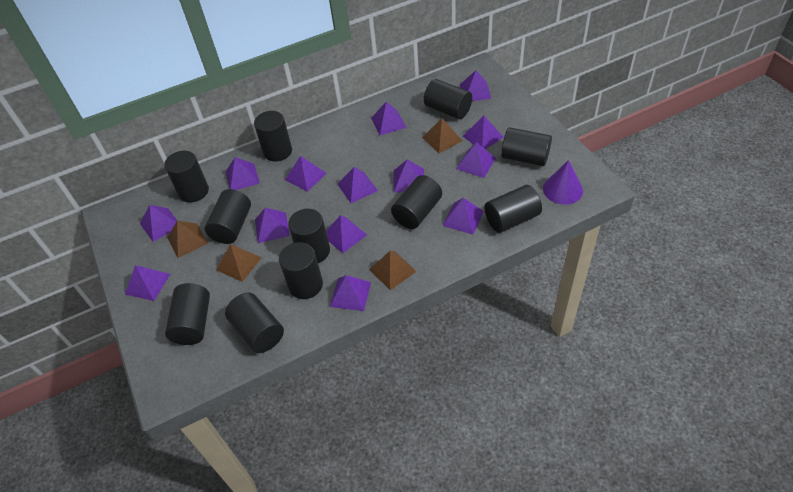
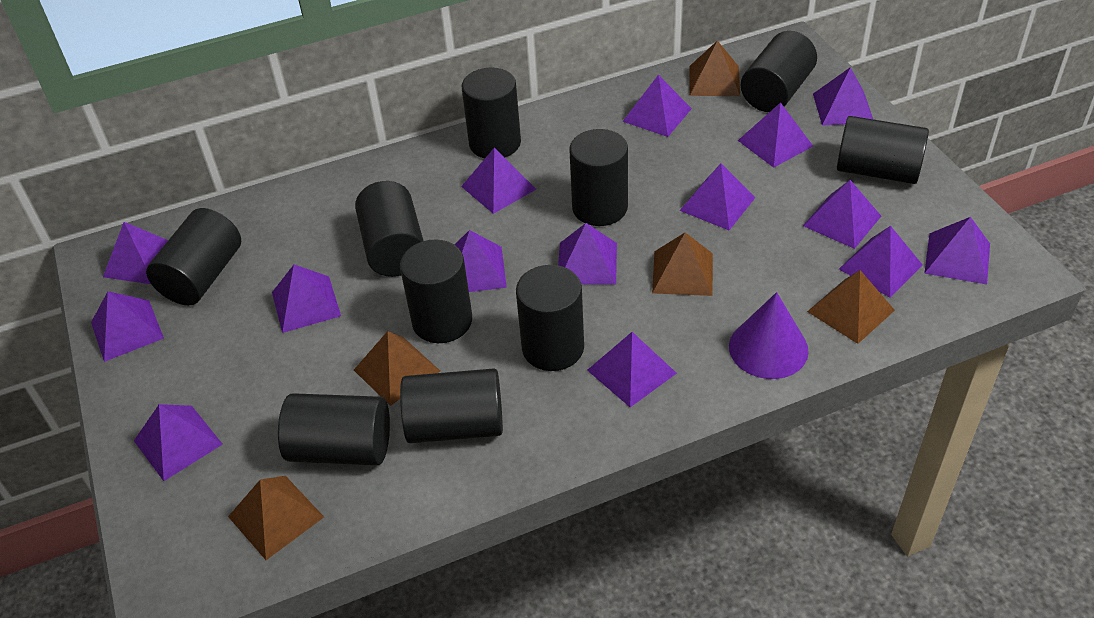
black cylinder: 11 -> 10
brown pyramid: 4 -> 5
purple pyramid: 14 -> 15

